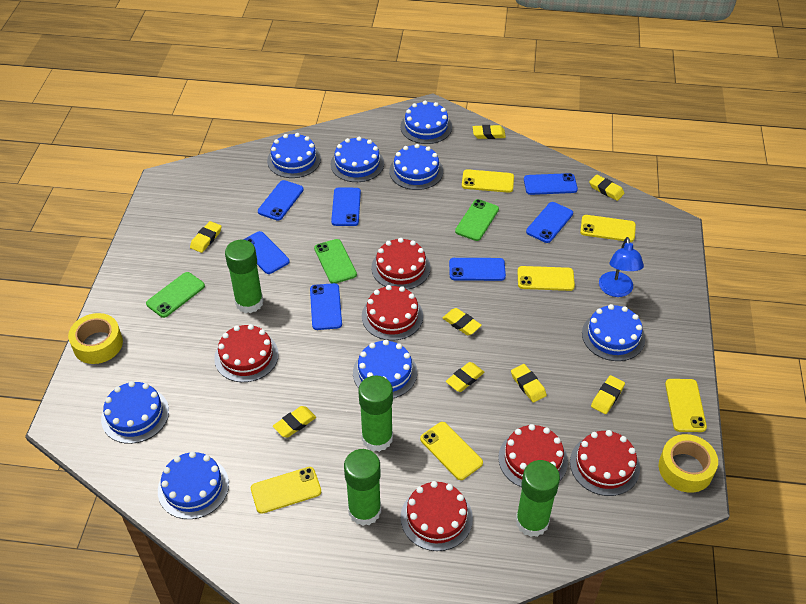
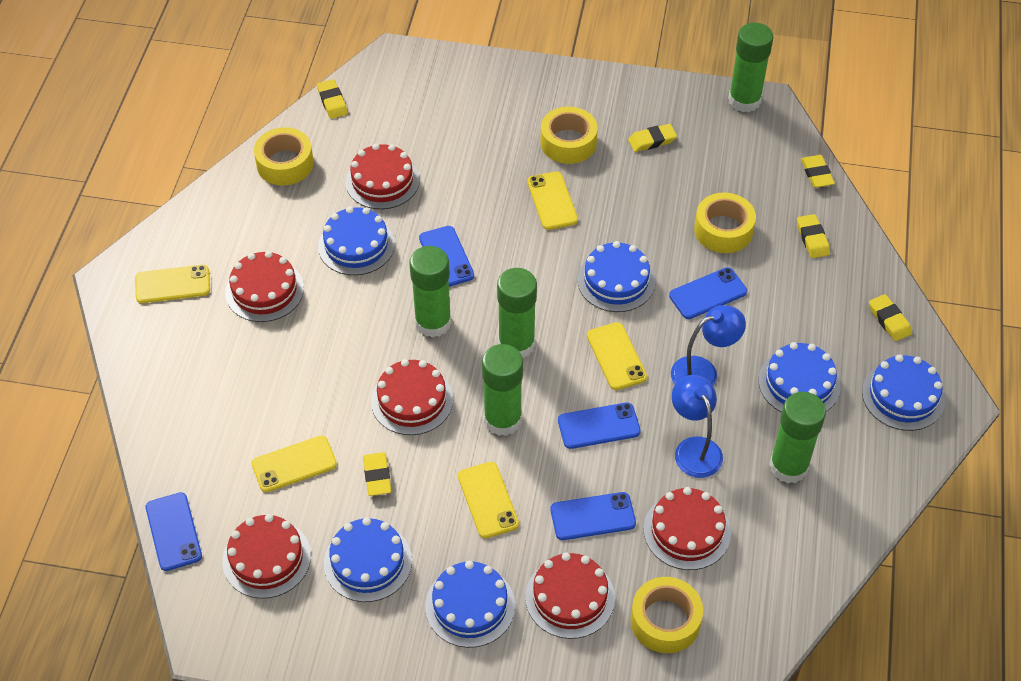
blue cake: 8 -> 6
blue lamp: 1 -> 2
blue phone: 7 -> 5
green glue stick: 4 -> 5
green phone: 3 -> 0
yellow eraser: 8 -> 6
yellow phone: 6 -> 5
yellow tape: 2 -> 4

